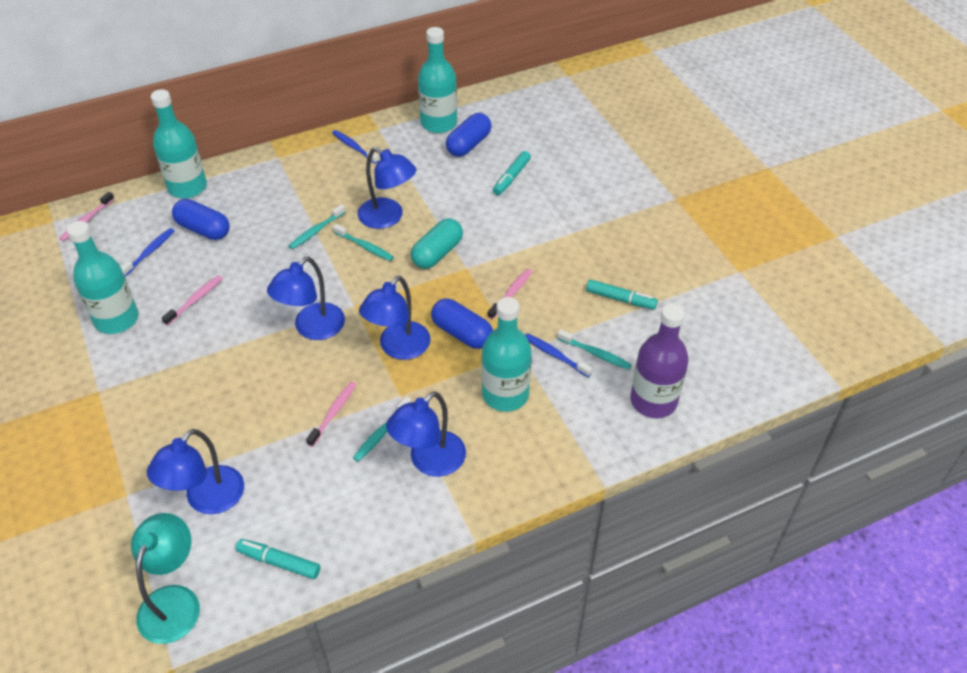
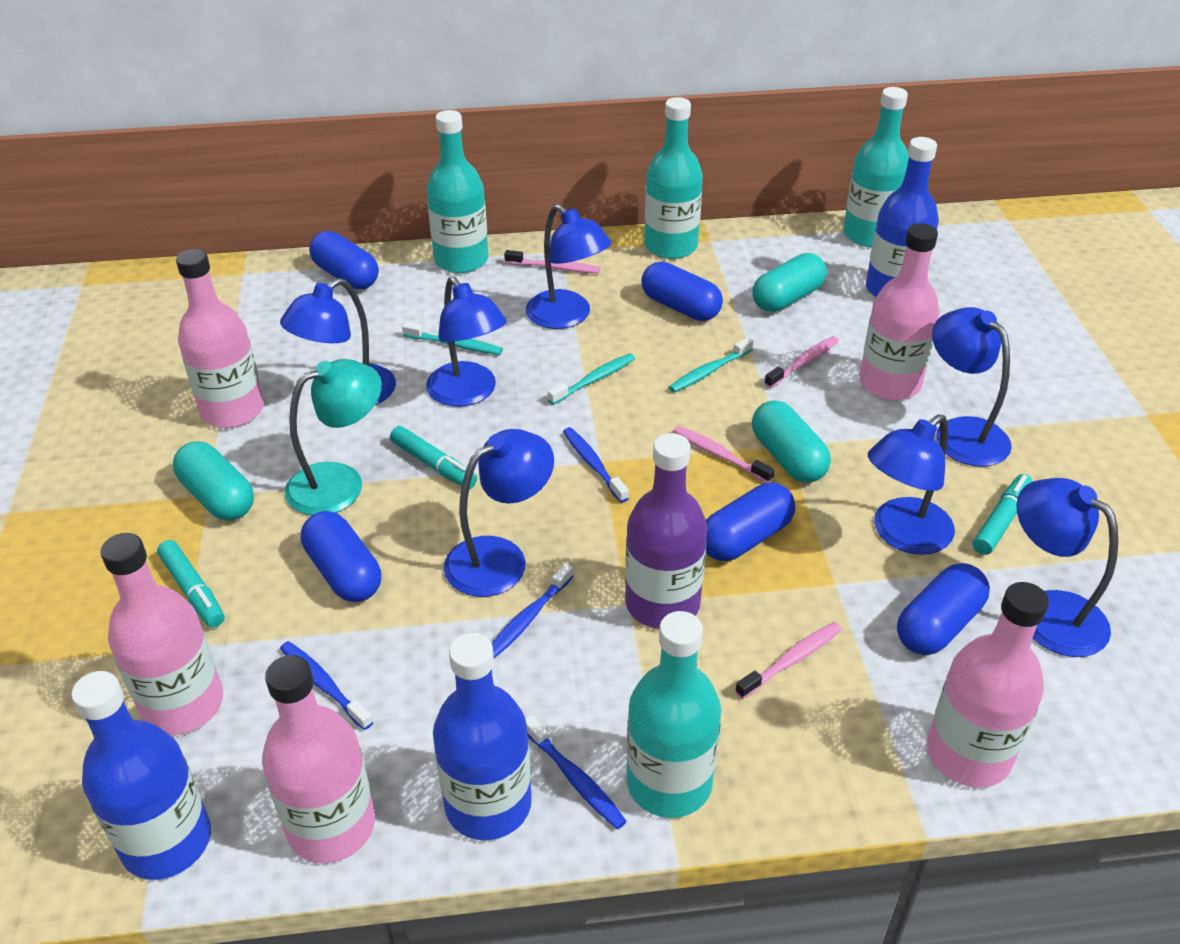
blue bottle: 0 -> 3
blue capsule: 3 -> 5
blue lamp: 5 -> 7
blue toothbrush: 3 -> 4
pink bottle: 0 -> 5
turquoise capsule: 1 -> 3
turquoise toothbrush: 4 -> 3

